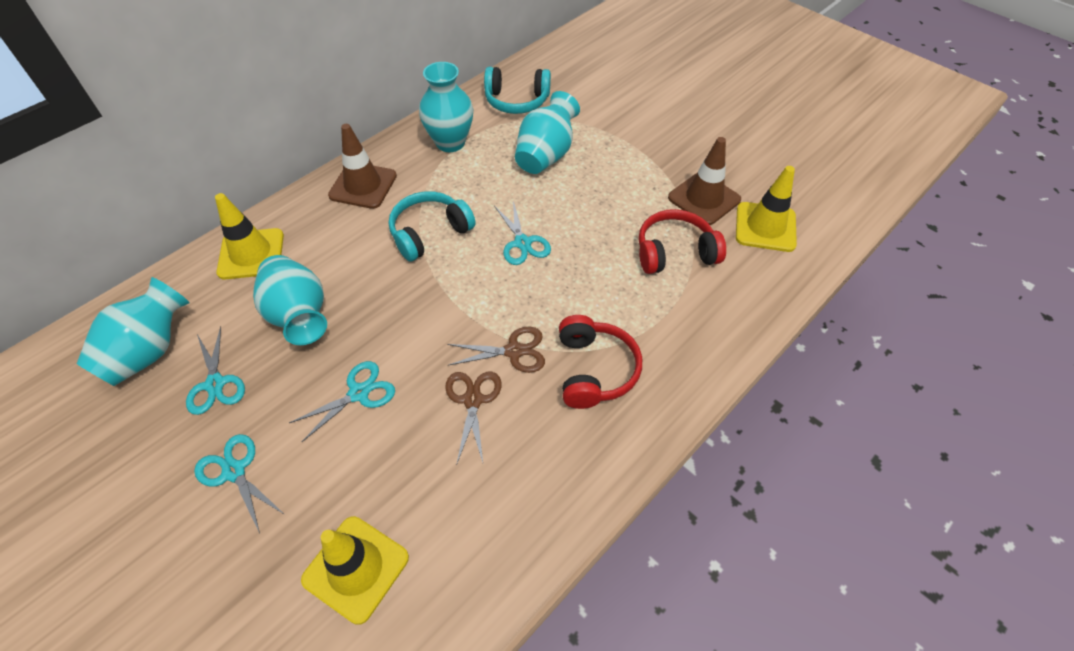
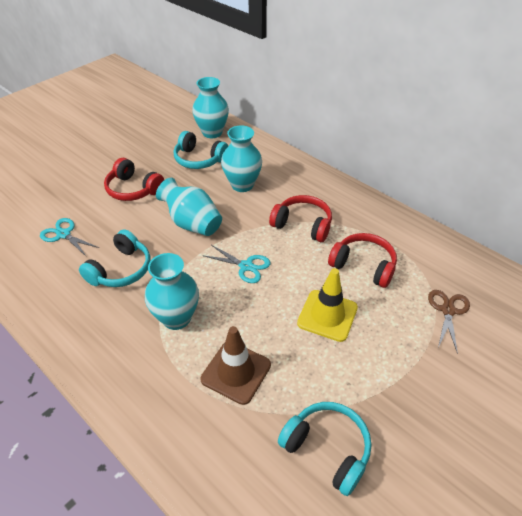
brown scissors: 2 -> 1
brown traffic cone: 2 -> 1
red headphones: 2 -> 3
turquoise headphones: 2 -> 3
turquoise scissors: 4 -> 2
yellow traffic cone: 3 -> 1

